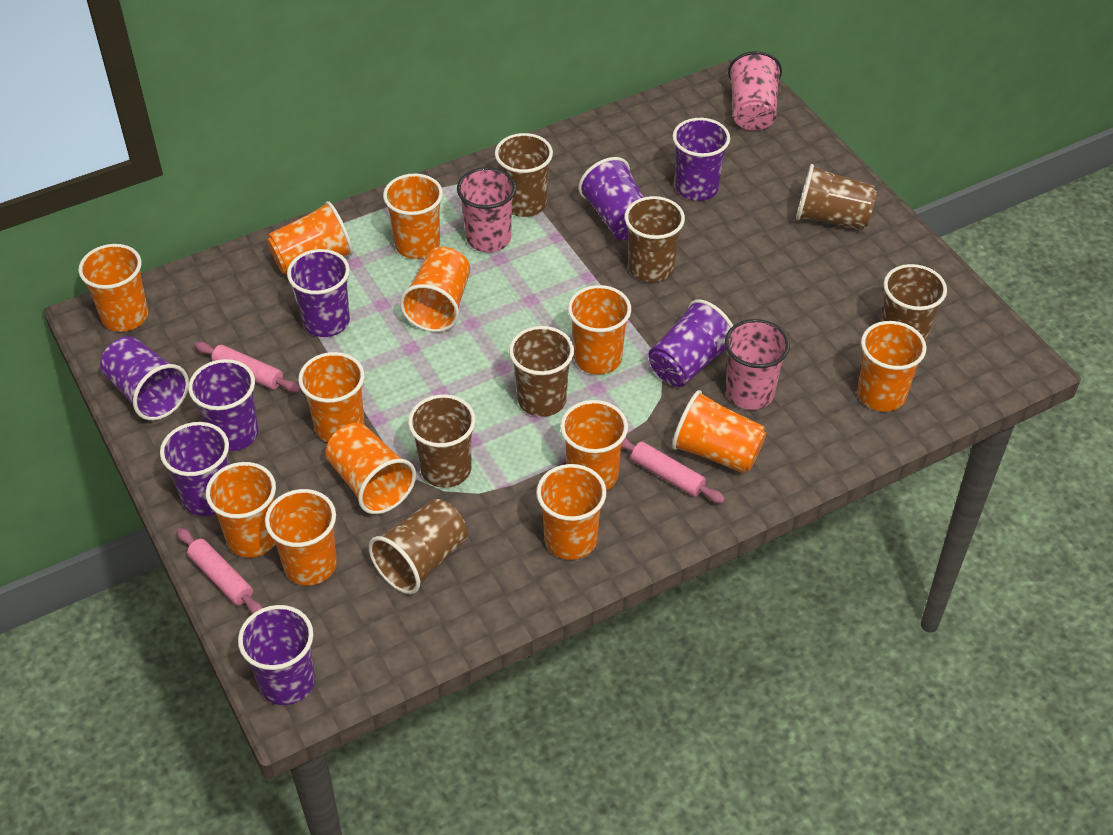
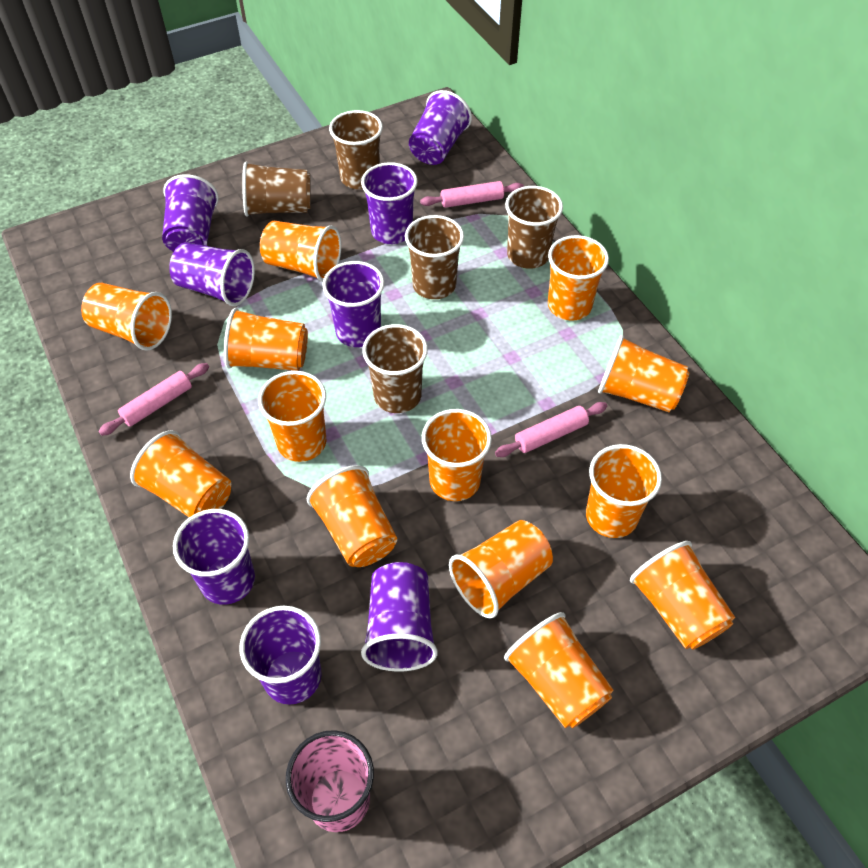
brown cup: 7 -> 5
pink cup: 3 -> 1

